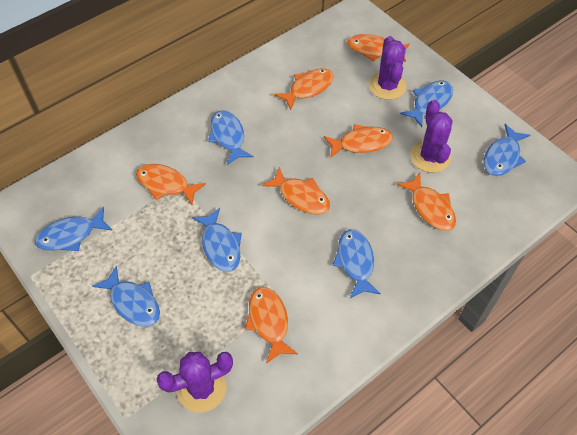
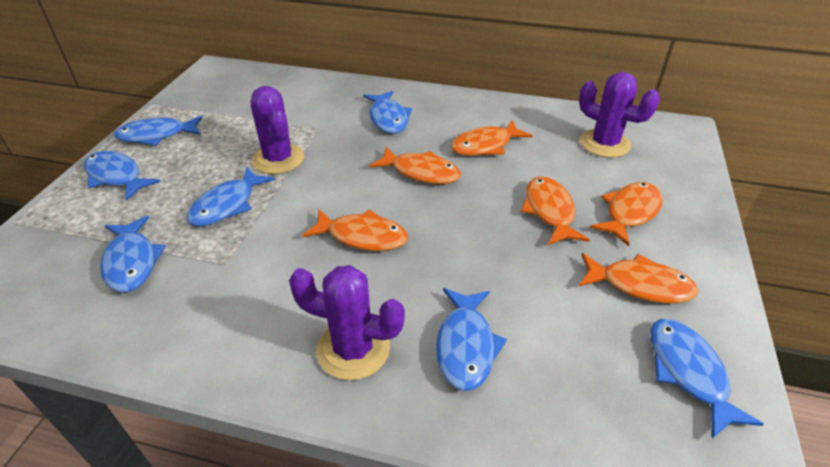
orange fish: 7 -> 6

